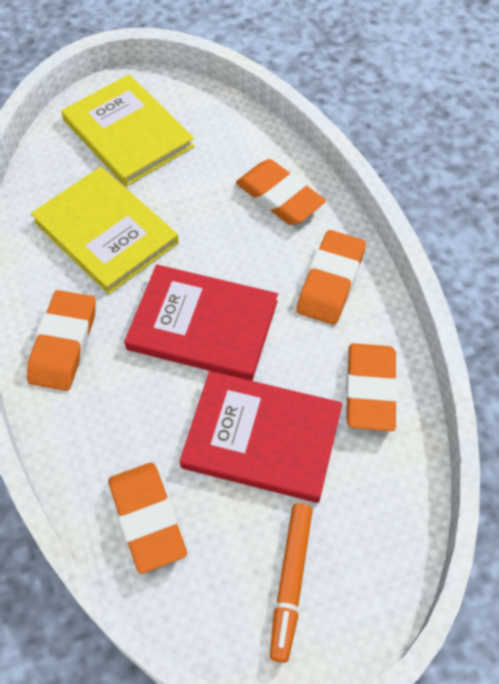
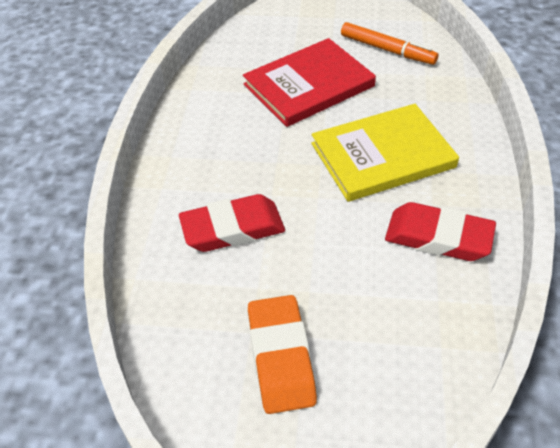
orange eraser: 5 -> 1
red book: 2 -> 1
red eraser: 0 -> 2
yellow book: 2 -> 1

